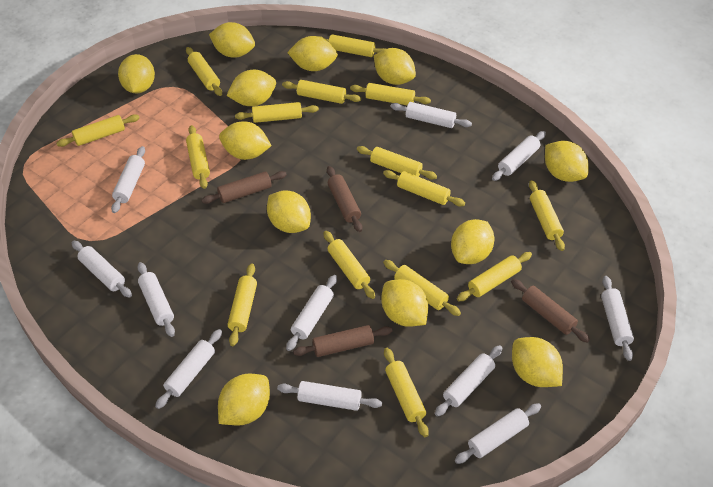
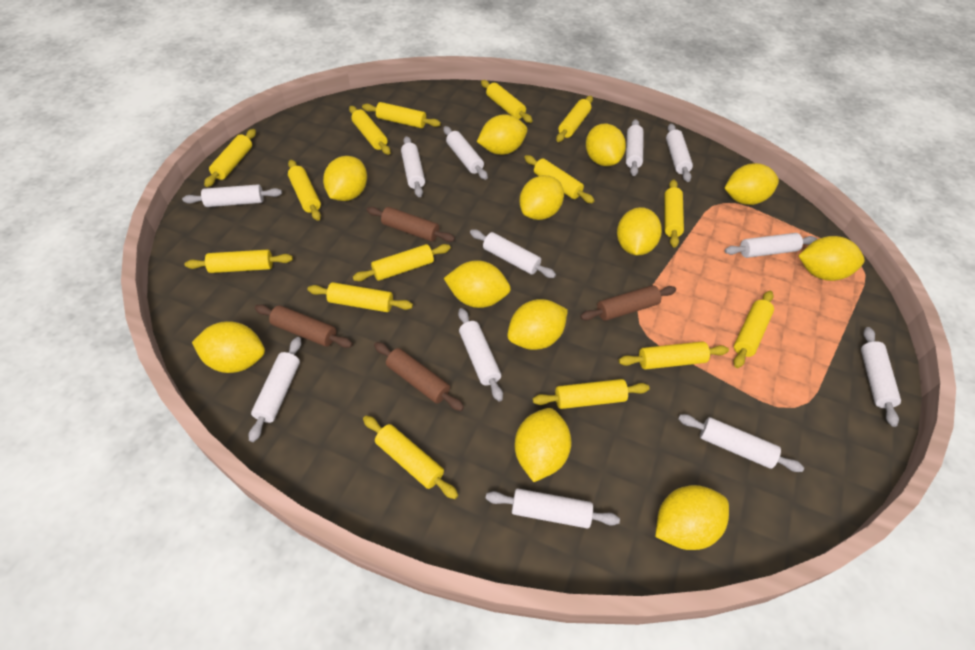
white rolling pin: 11 -> 12

